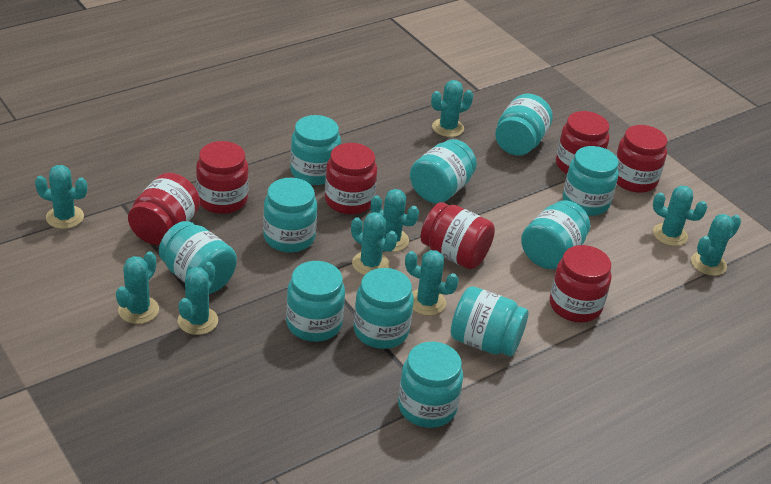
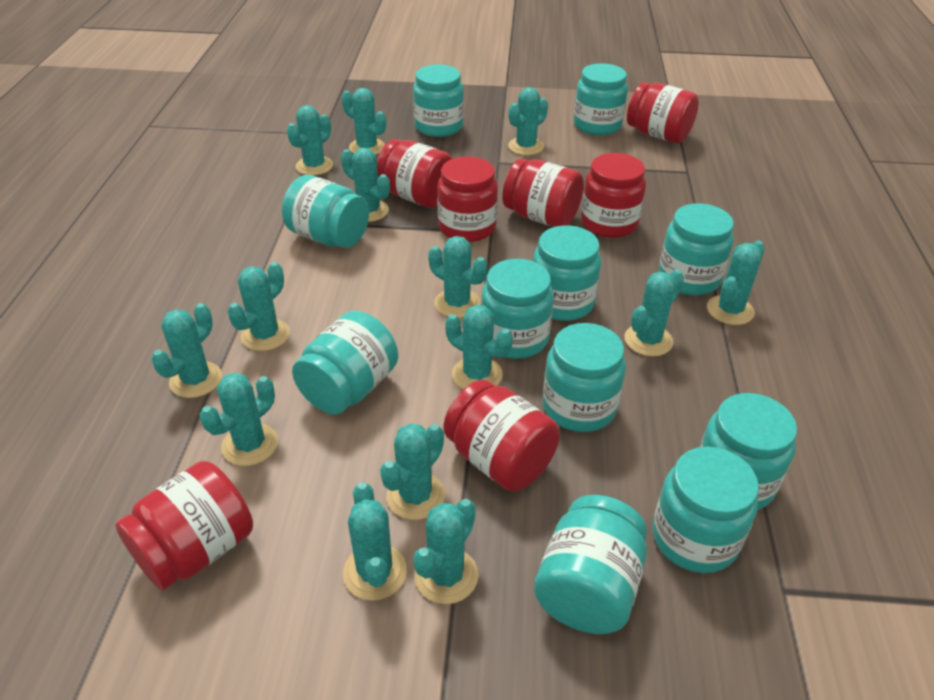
turquoise cactus: 9 -> 14

